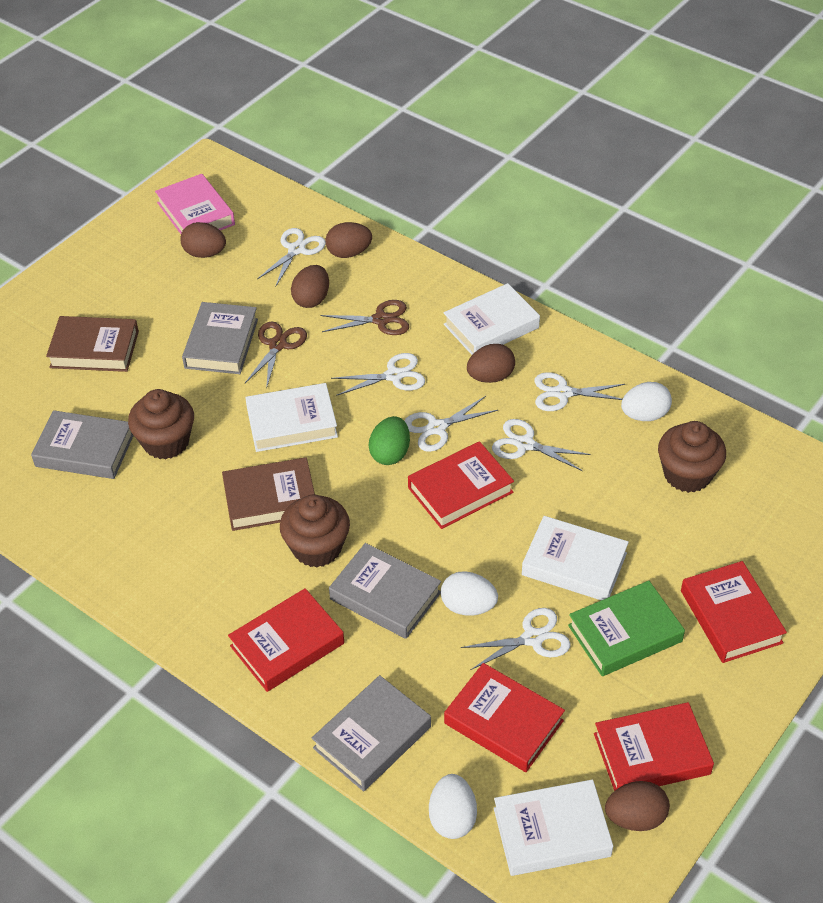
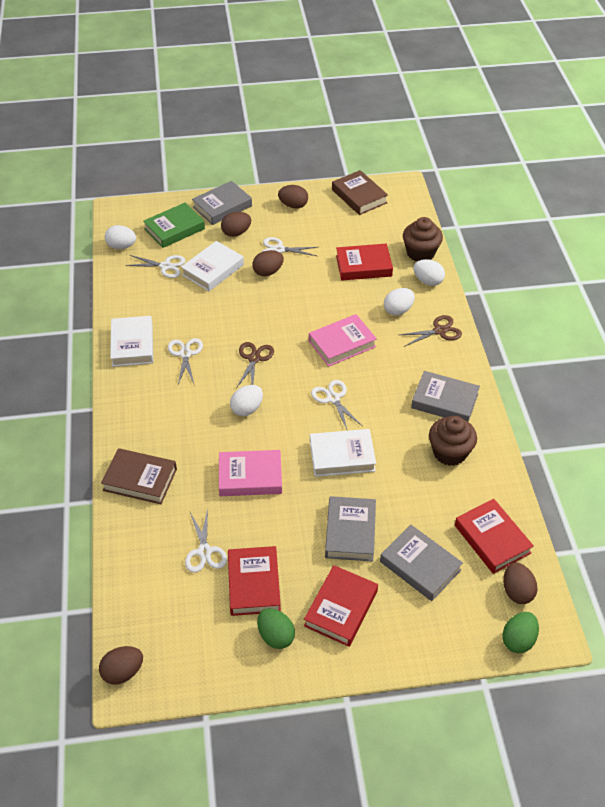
brown cupcake: 3 -> 2
green egg: 1 -> 2
pink book: 1 -> 2
red book: 5 -> 4
white book: 4 -> 3
white egg: 3 -> 4
white scissors: 6 -> 5

